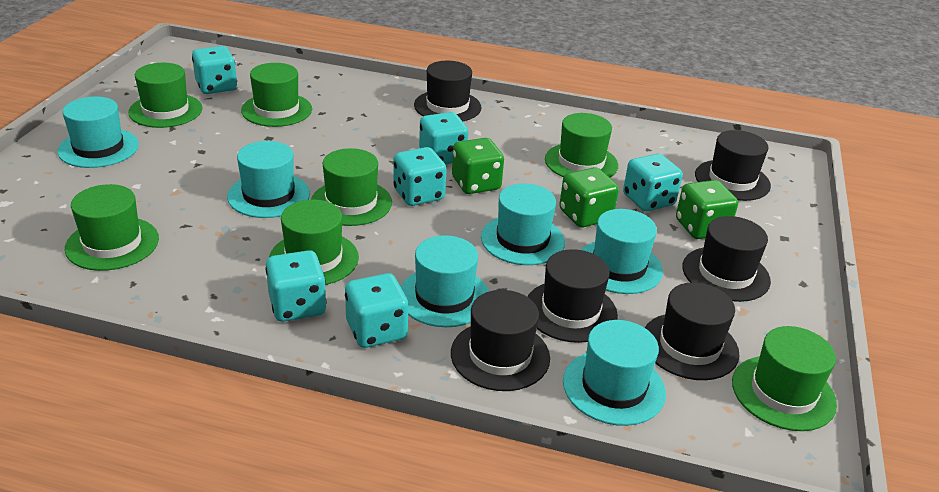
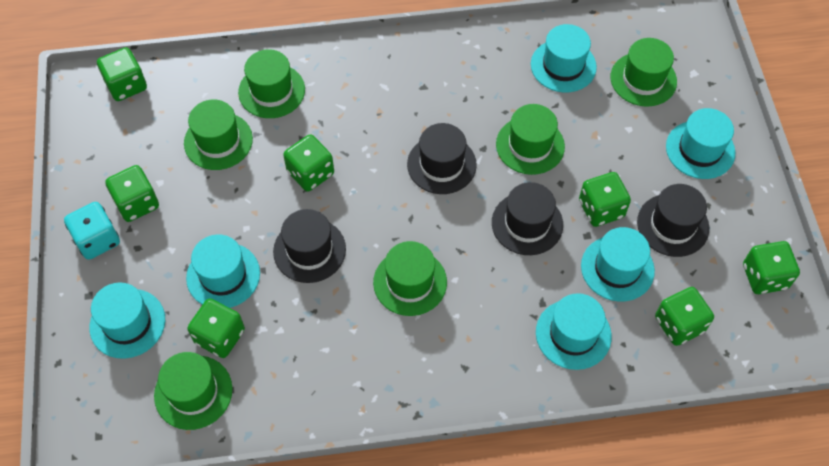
black hat: 6 -> 4
green dice: 3 -> 7
green hat: 7 -> 6
turquoise dice: 6 -> 1

